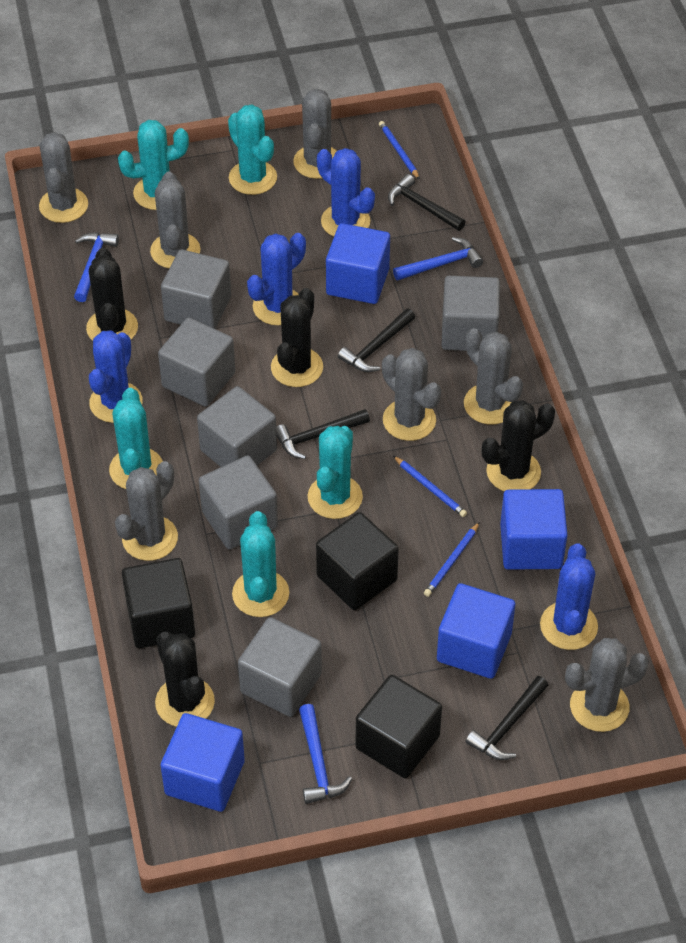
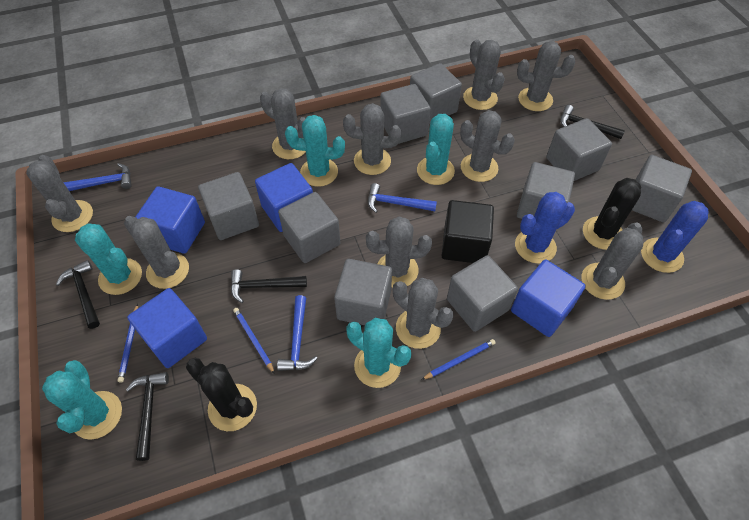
black cactus: 4 -> 2
black cube: 3 -> 1
blue cactus: 4 -> 2
grey cactus: 7 -> 10
grey cube: 6 -> 9

